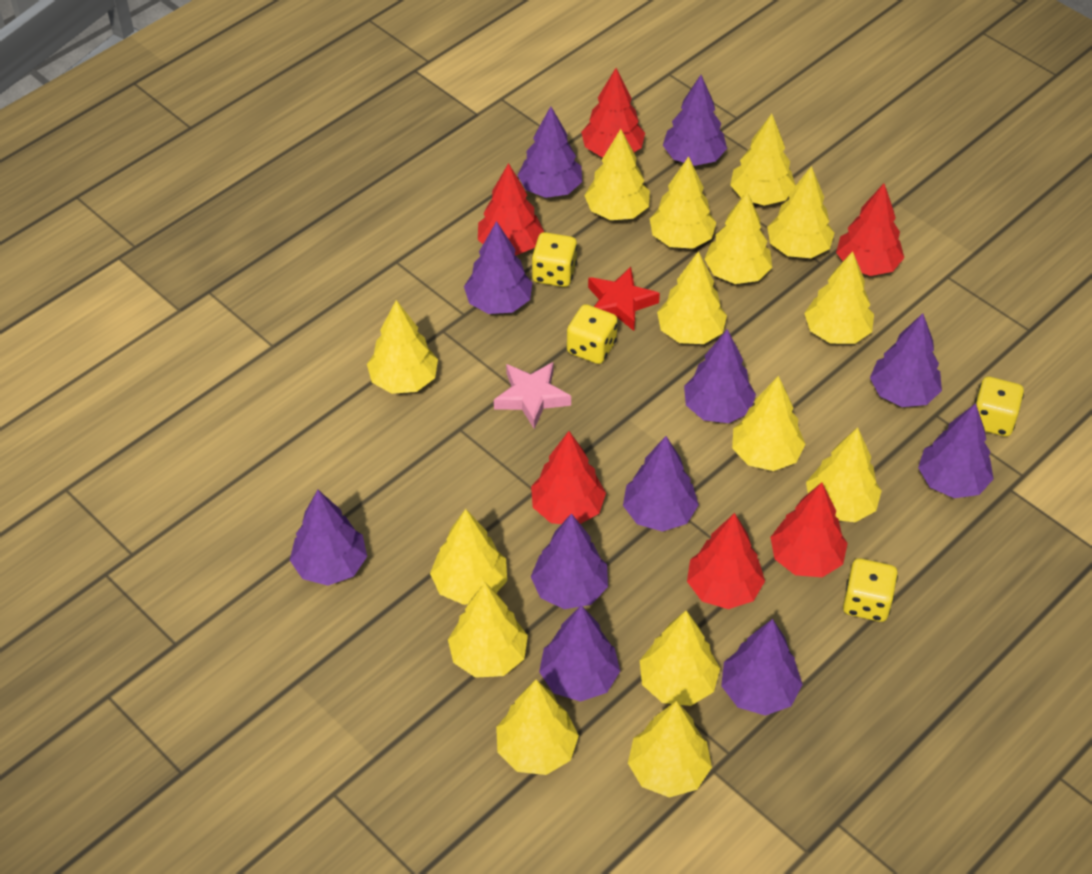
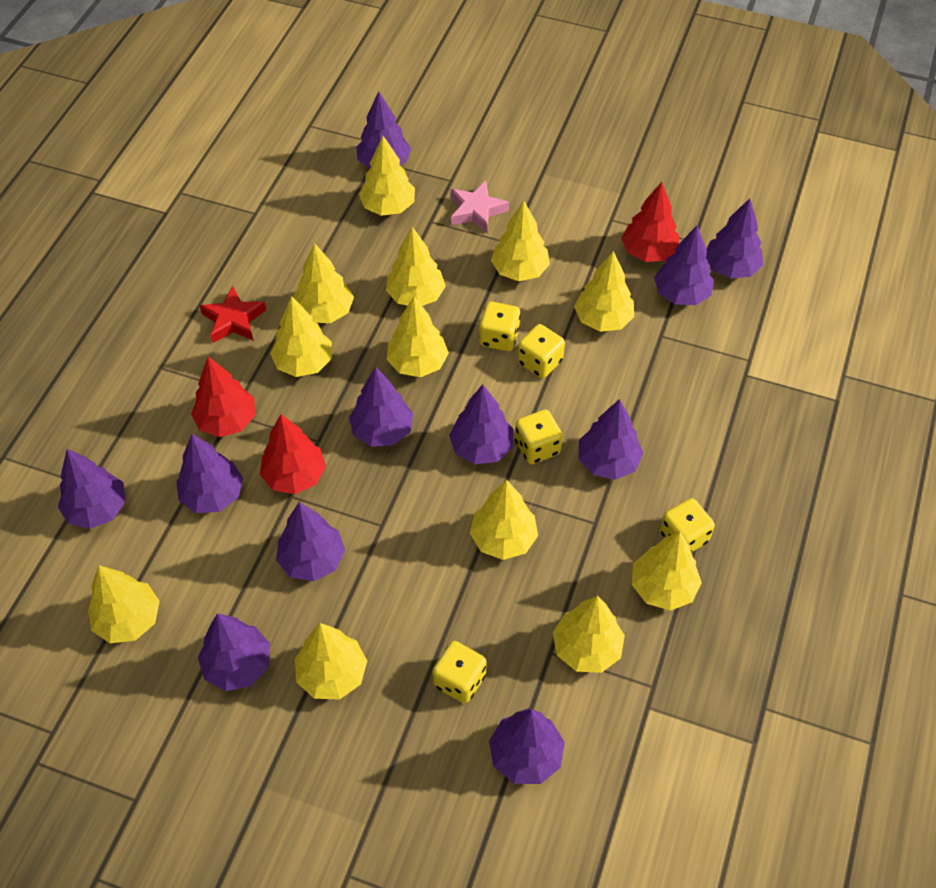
red tree: 6 -> 3
yellow dice: 4 -> 5
yellow tree: 15 -> 12

